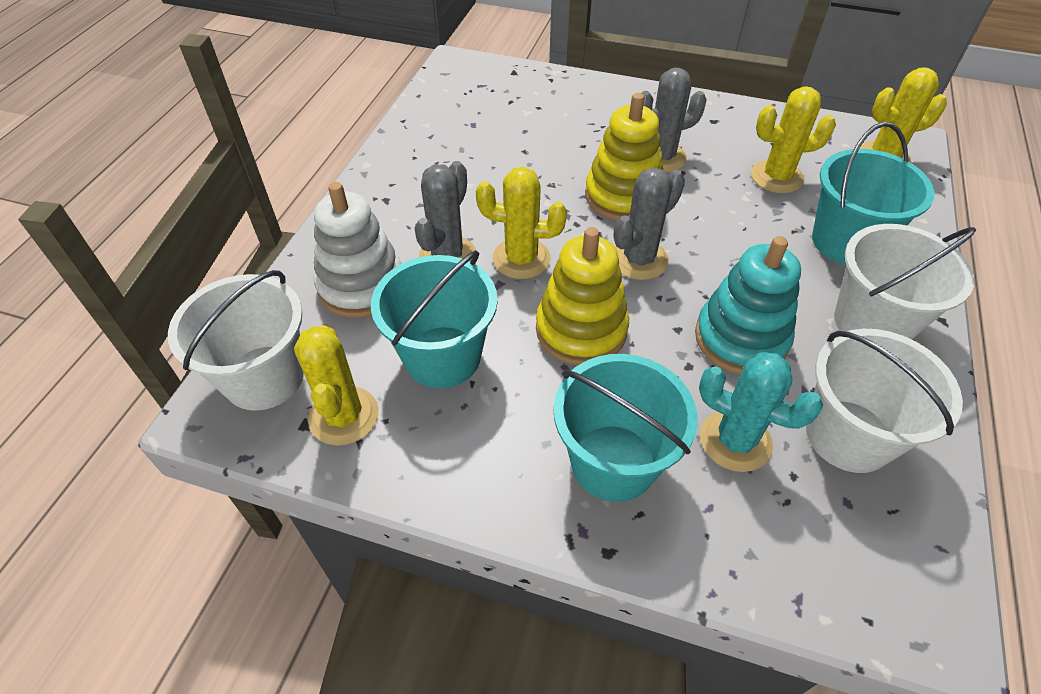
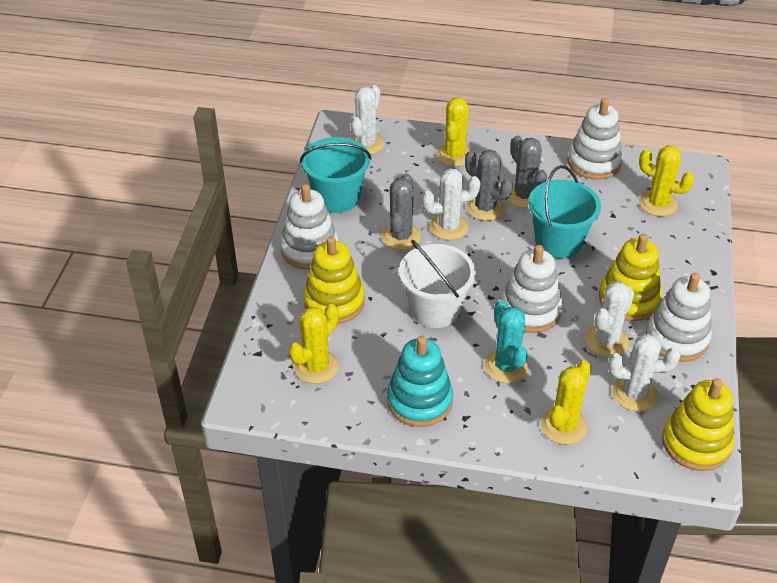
turquoise bucket: 3 -> 2
white bucket: 3 -> 1
white cactus: 0 -> 4
white stacking toy: 1 -> 4
yellow stacking toy: 2 -> 3

